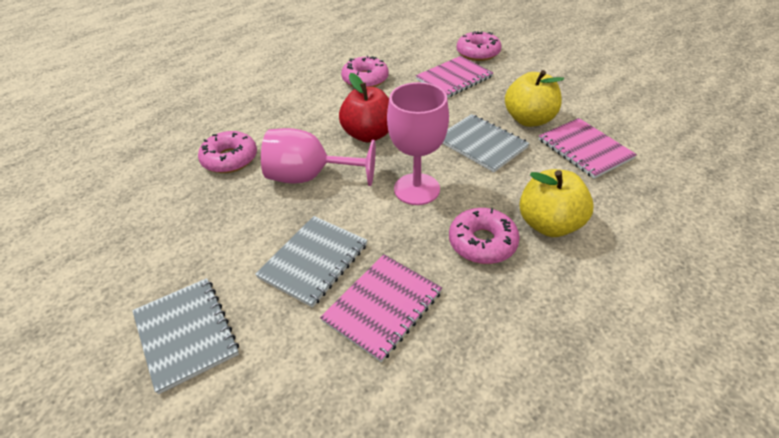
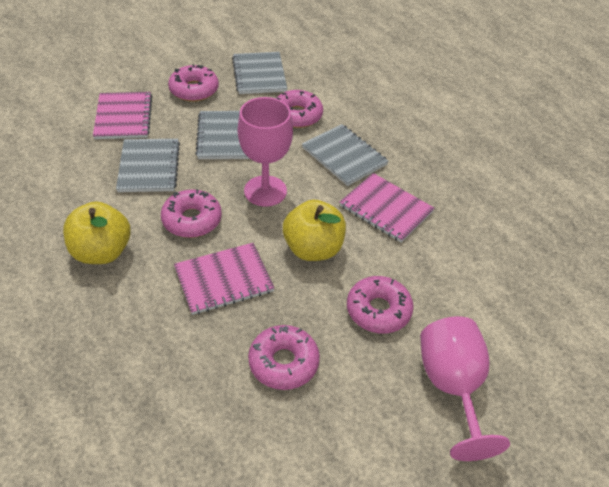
grey notebook: 3 -> 4
pink donut: 4 -> 5
red apple: 1 -> 0

